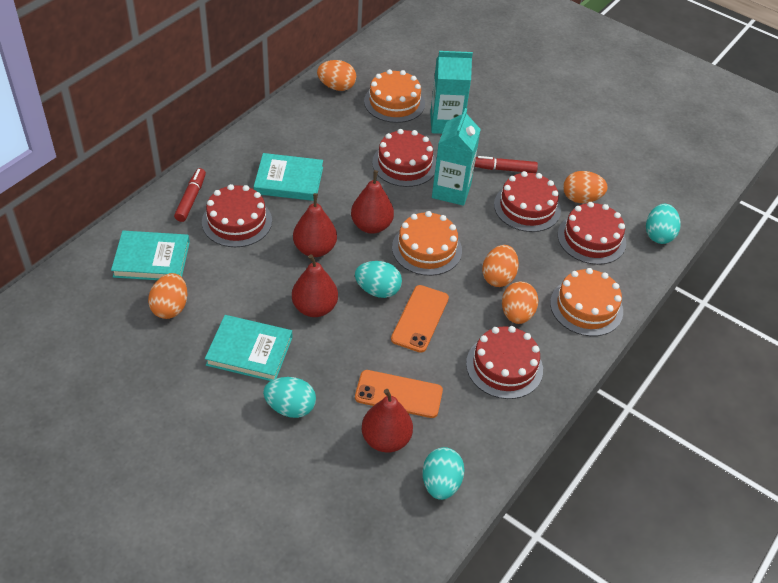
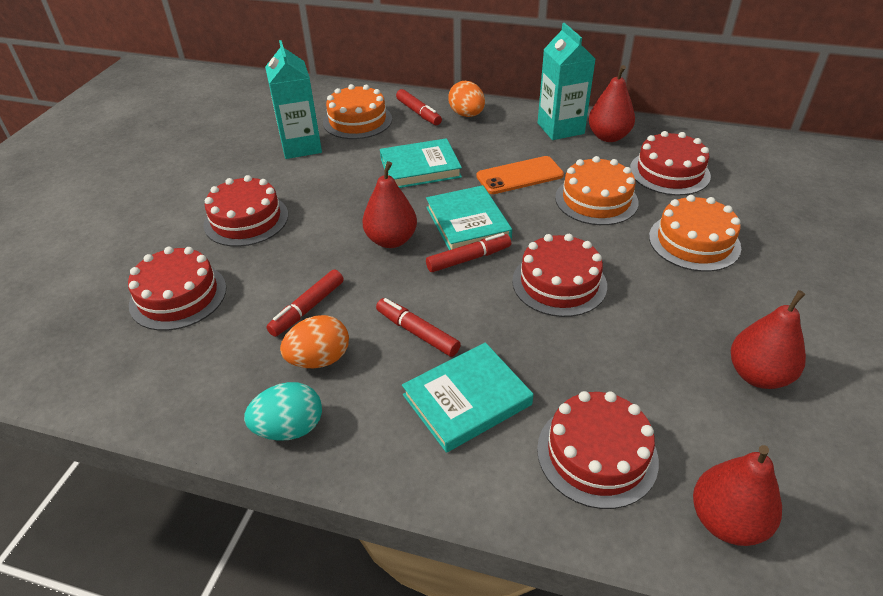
orange egg: 5 -> 2
orange phone: 2 -> 1
red marker: 2 -> 4
turquoise egg: 4 -> 1

